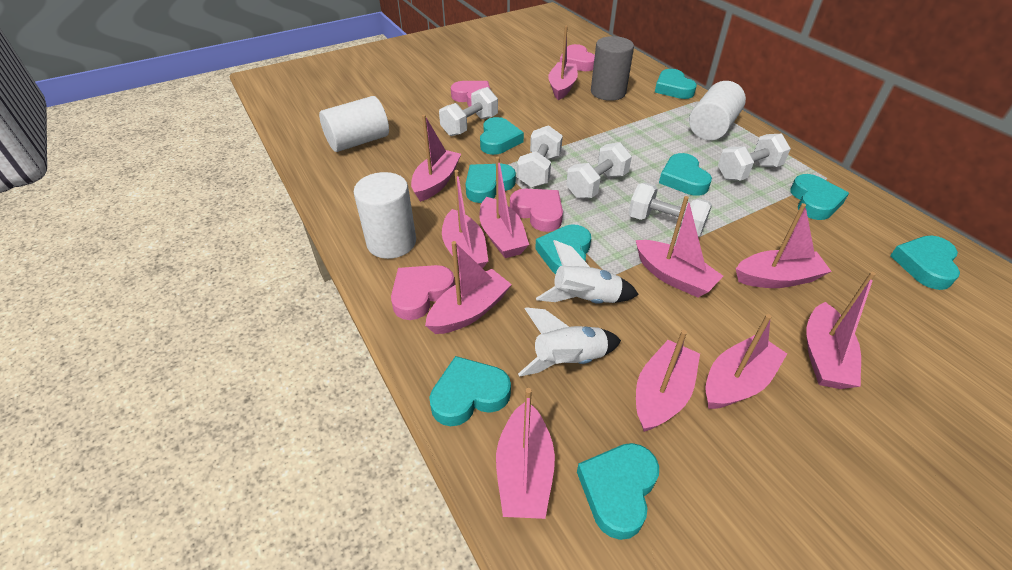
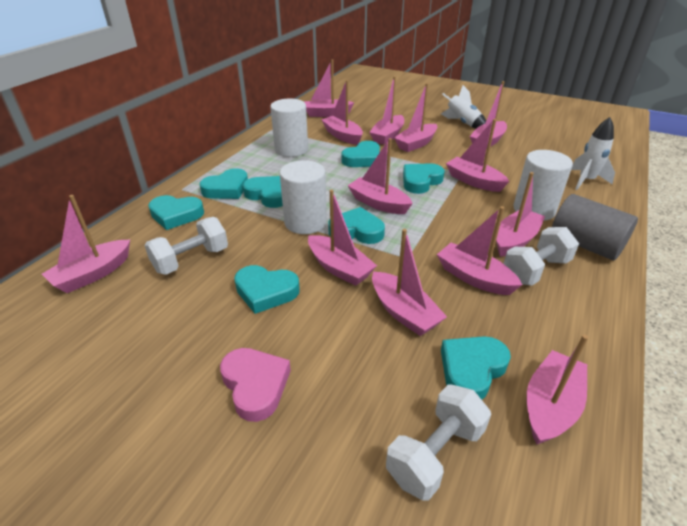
pink boat: 11 -> 13
pink heart: 4 -> 1
turquoise heart: 9 -> 8
white dumbbell: 5 -> 3

